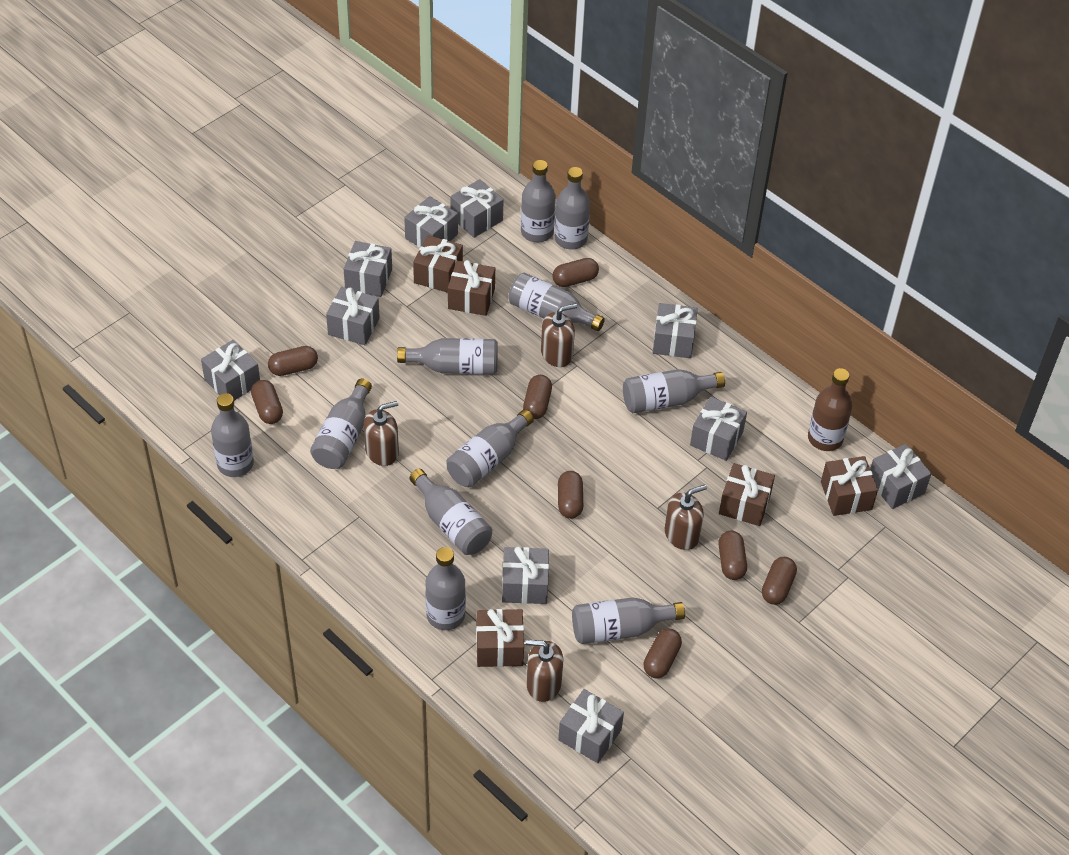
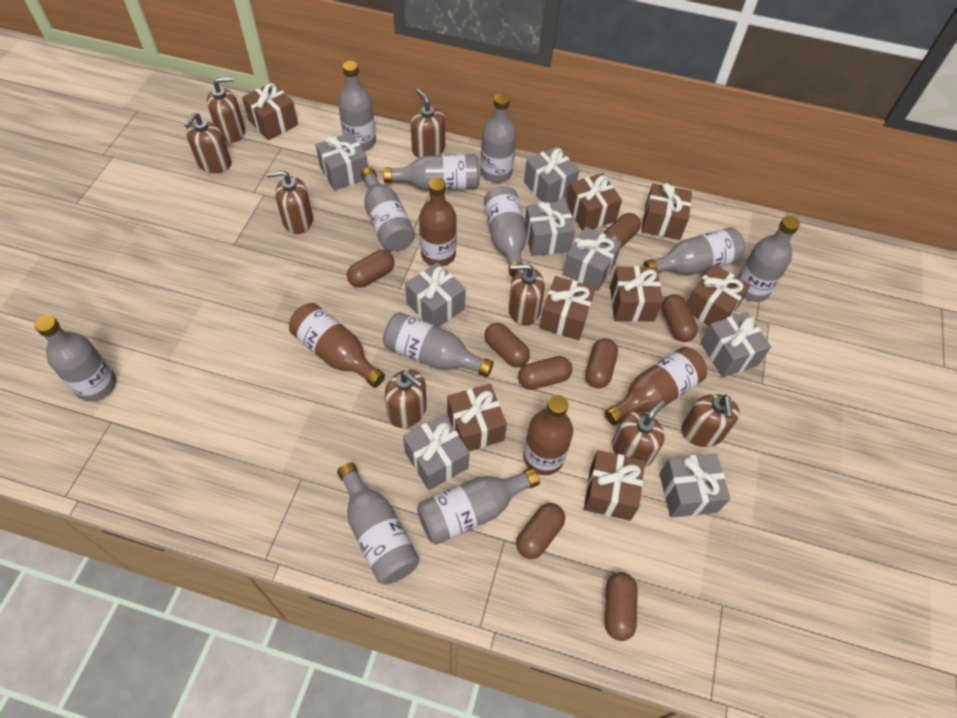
brown bottle: 1 -> 4
brown gift: 5 -> 8
brown soap dispenser: 4 -> 8
grey gift: 10 -> 8

